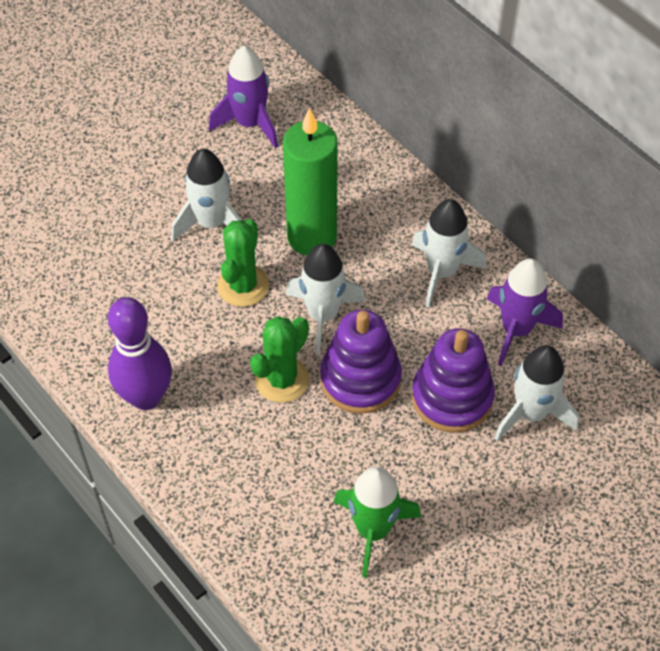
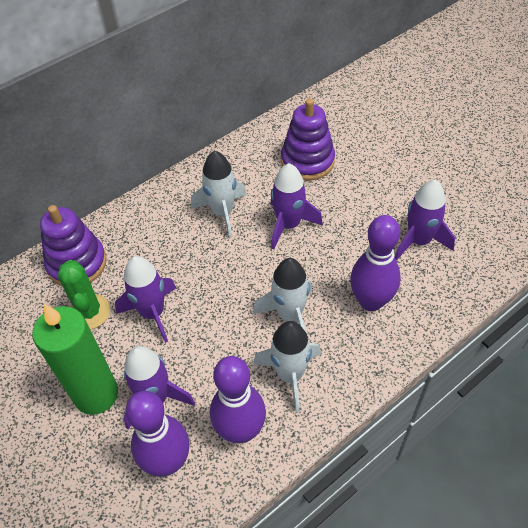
green cactus: 2 -> 1
green rocket: 1 -> 0
purple bowling pin: 1 -> 3
purple rocket: 2 -> 4
white rocket: 4 -> 3

